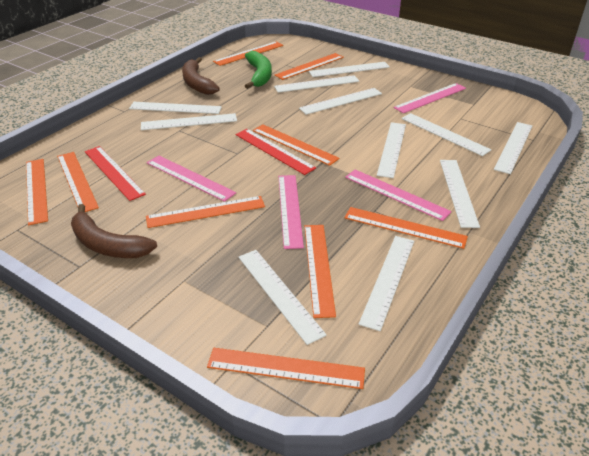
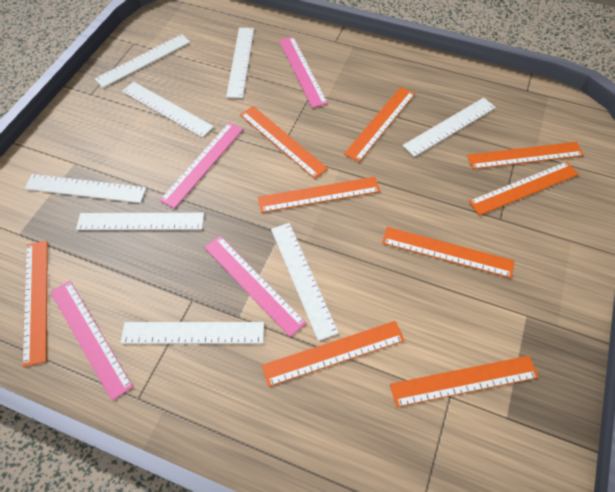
brown banana: 2 -> 0
green banana: 1 -> 0
red ruler: 2 -> 0
white ruler: 11 -> 8

